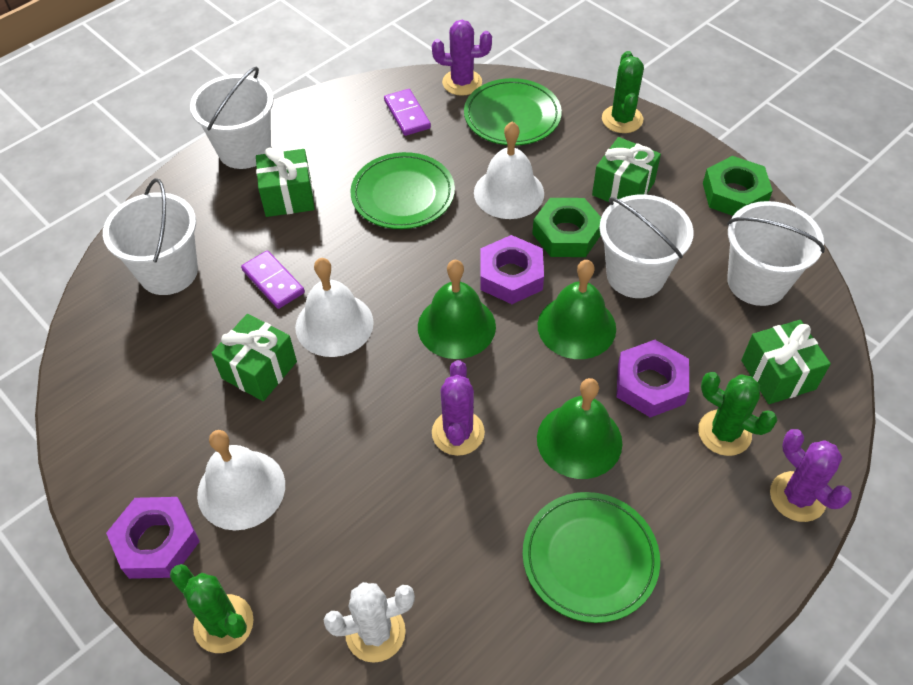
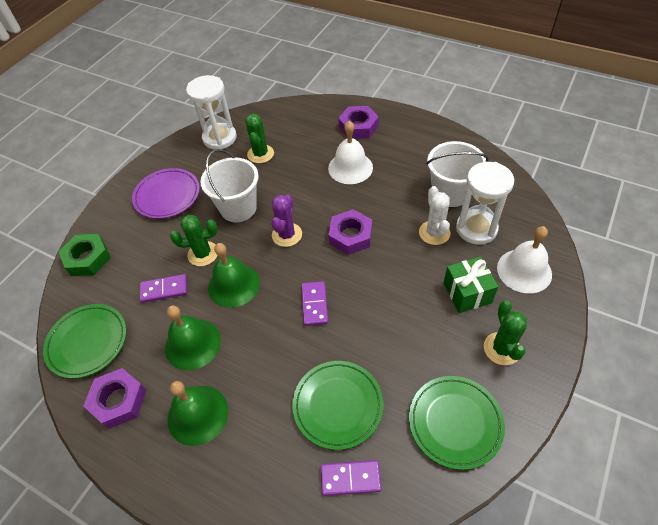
green gift: 4 -> 1
green nut: 2 -> 1
purple cactus: 3 -> 1
purple domino: 2 -> 3
purple plate: 0 -> 1
white bell: 3 -> 2
white bucket: 4 -> 2
white hourglass: 0 -> 2

